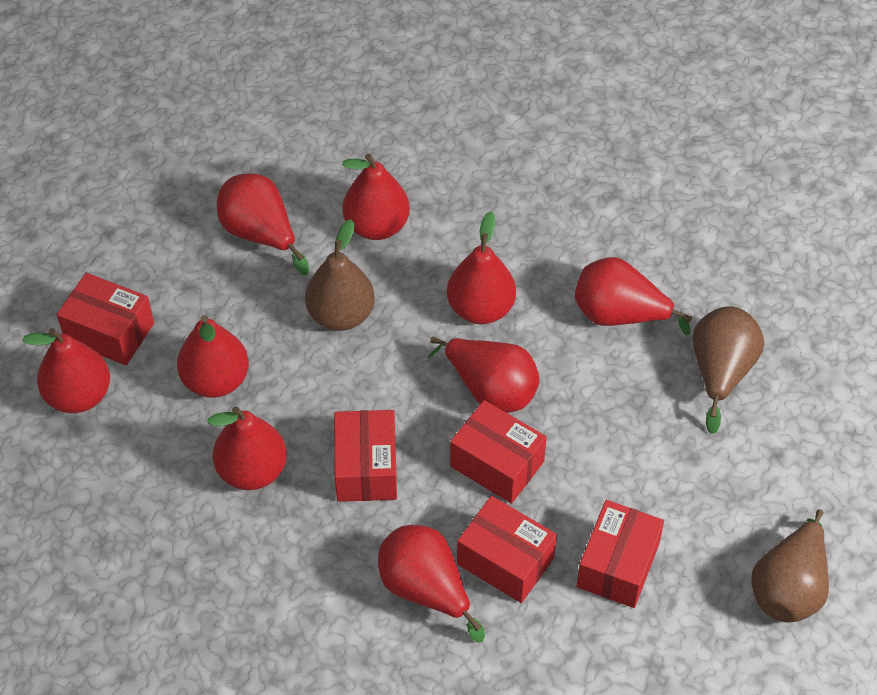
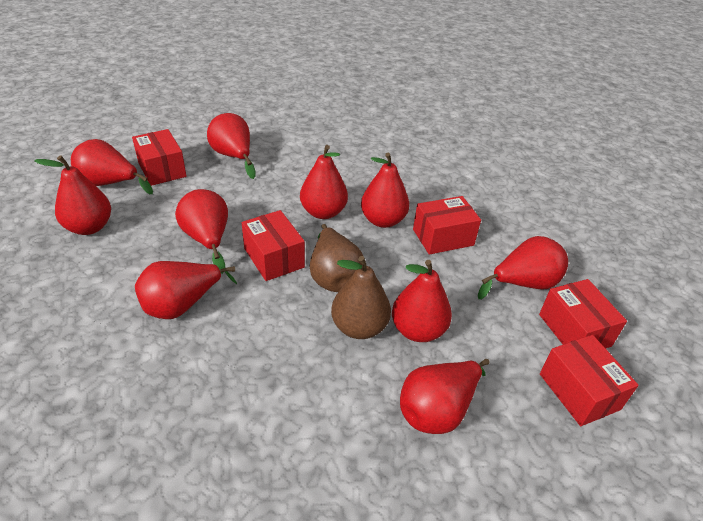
brown pear: 3 -> 2
red pear: 9 -> 10

